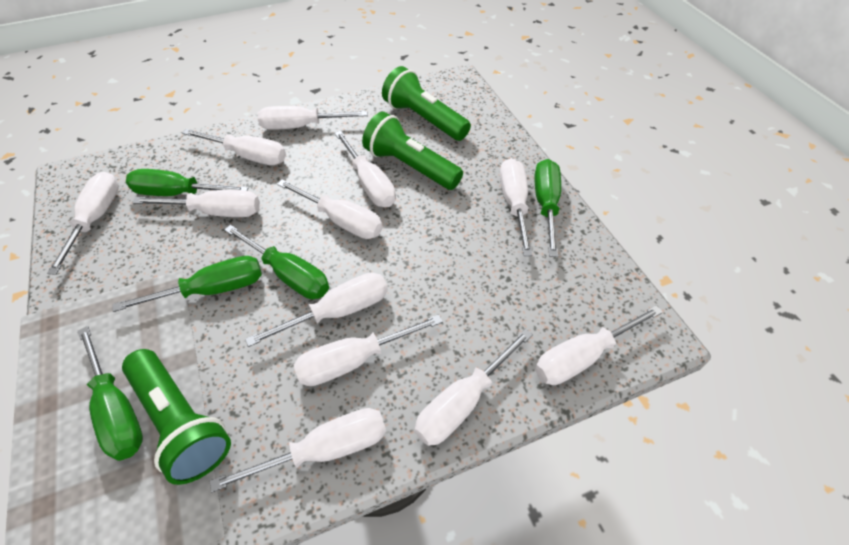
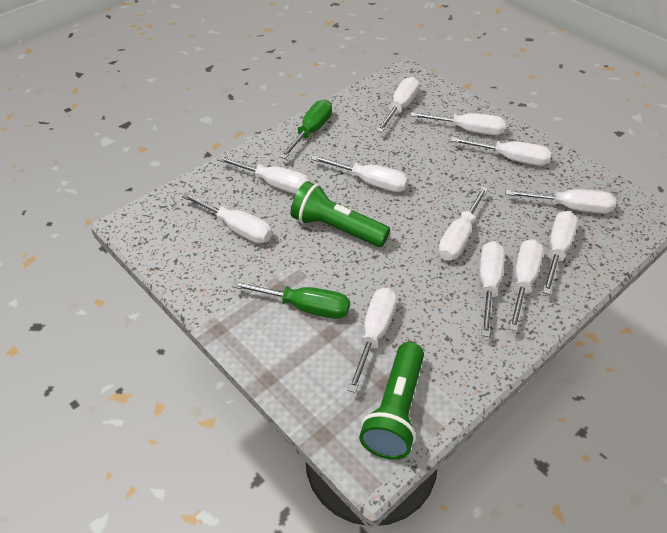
green flashlight: 3 -> 2
green screwdriver: 5 -> 2

